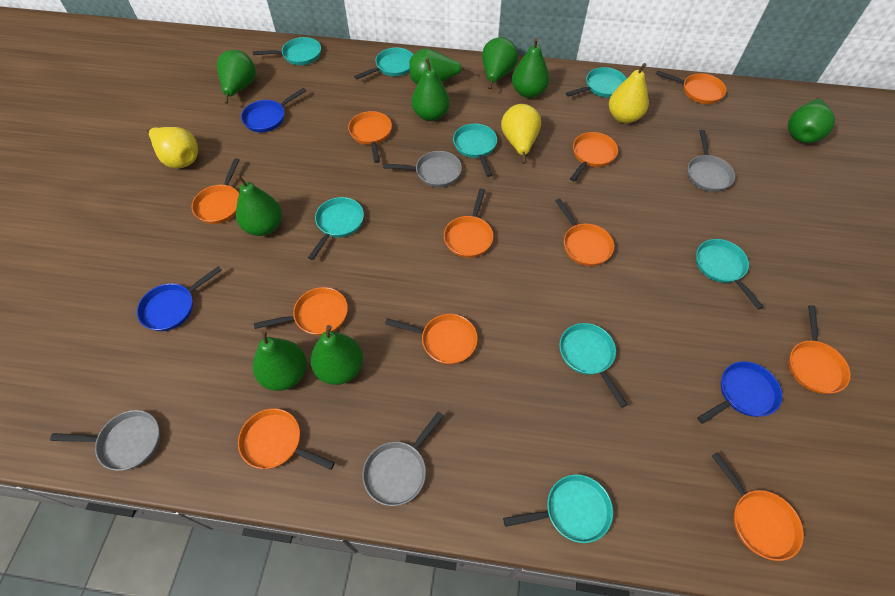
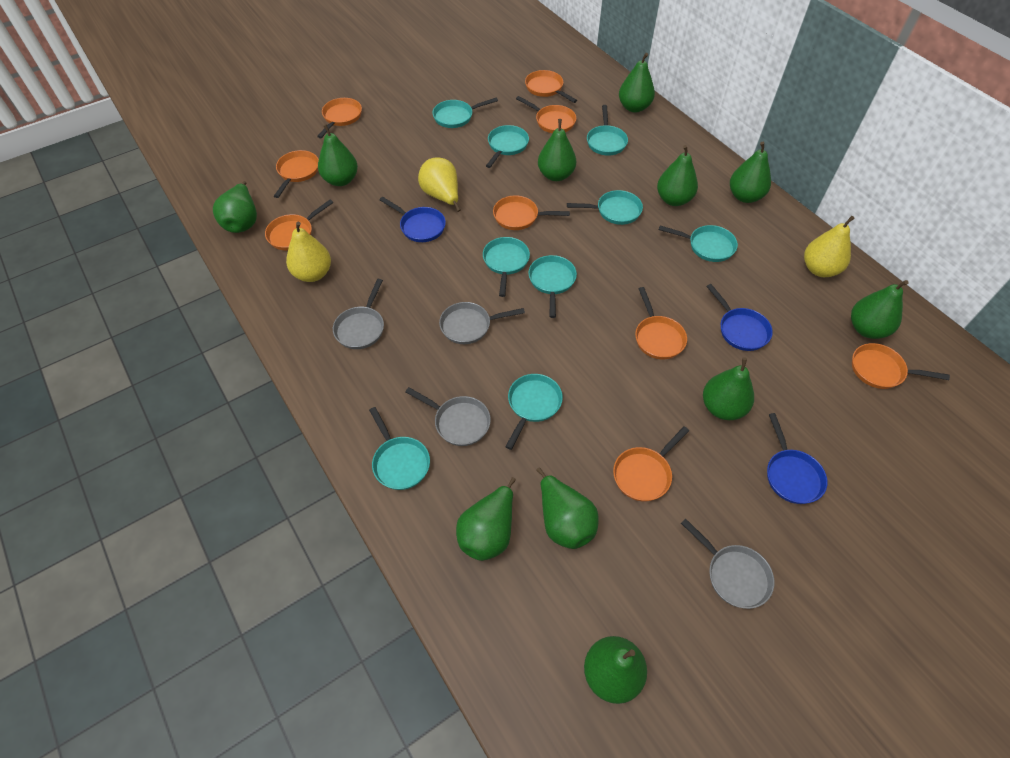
green pear: 9 -> 11
orange pan: 11 -> 9
turquoise pan: 8 -> 9

